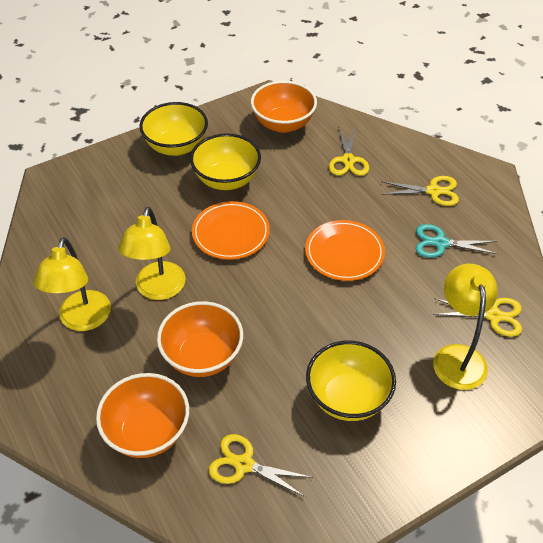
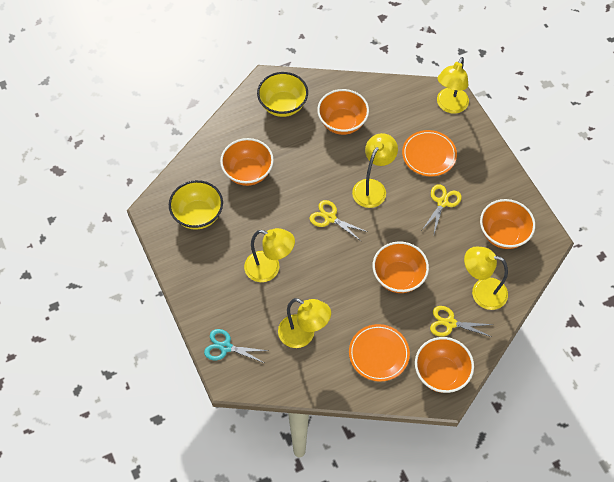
orange bowl: 3 -> 5
yellow bowl: 3 -> 2
yellow lamp: 3 -> 5
yellow scissors: 4 -> 3

